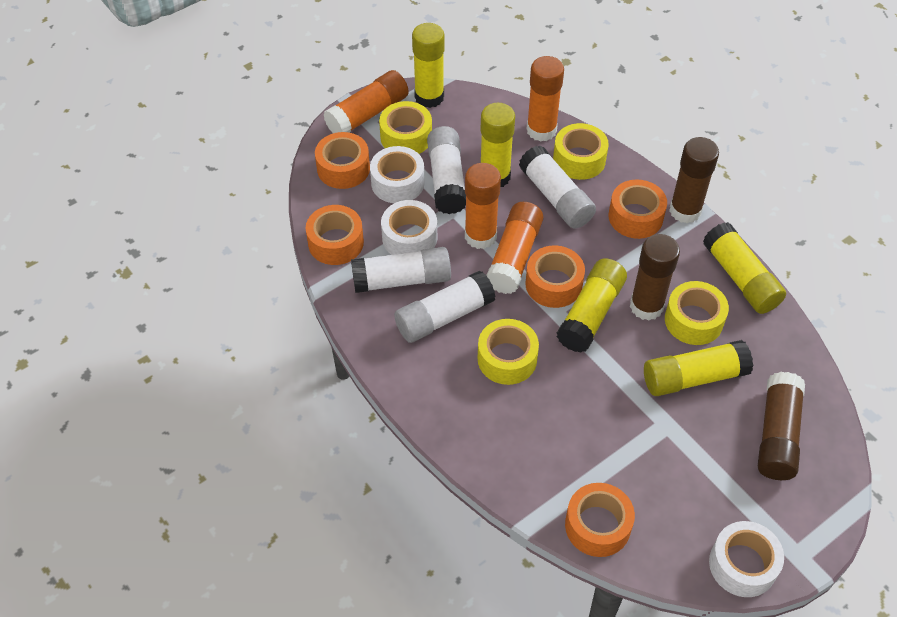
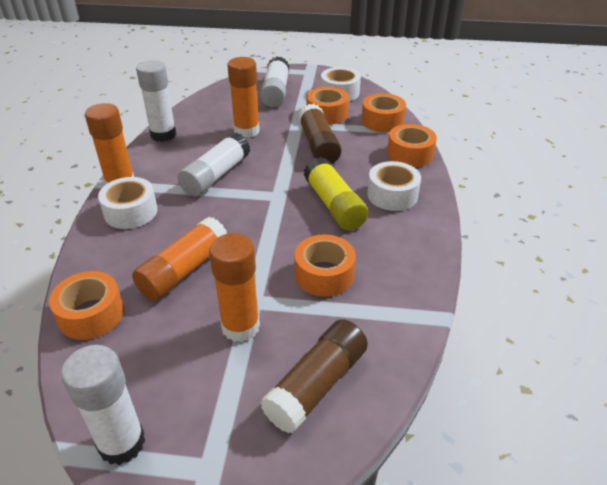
brown glue stick: 3 -> 2
yellow glue stick: 5 -> 1
yellow tape: 4 -> 0

